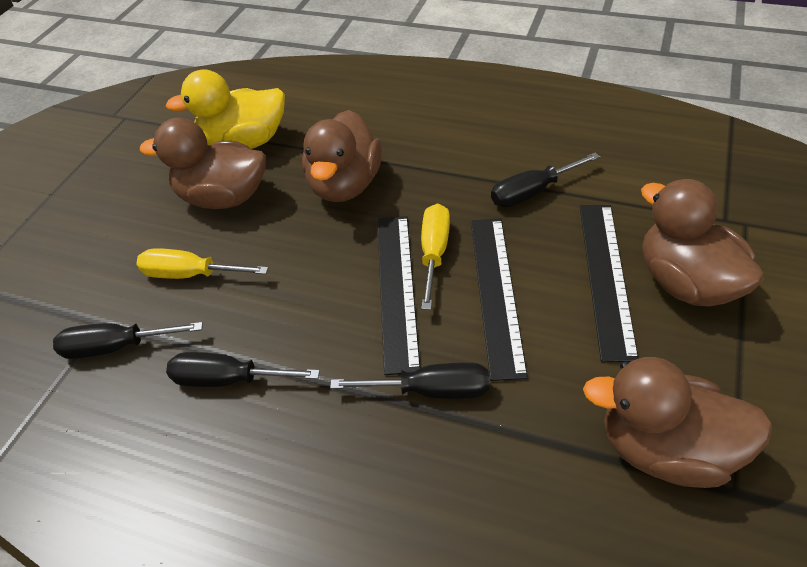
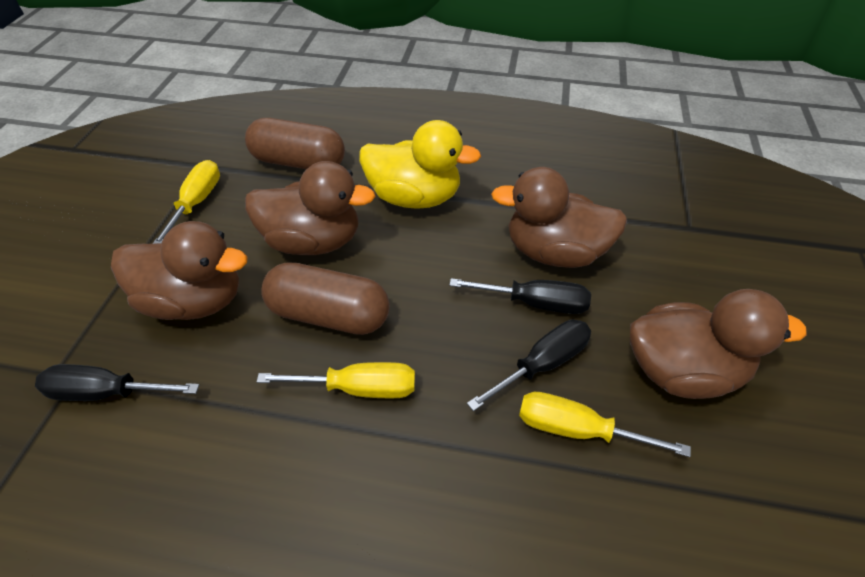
black ruler: 3 -> 0
black screwdriver: 4 -> 3
brown capsule: 0 -> 2
yellow screwdriver: 2 -> 3

